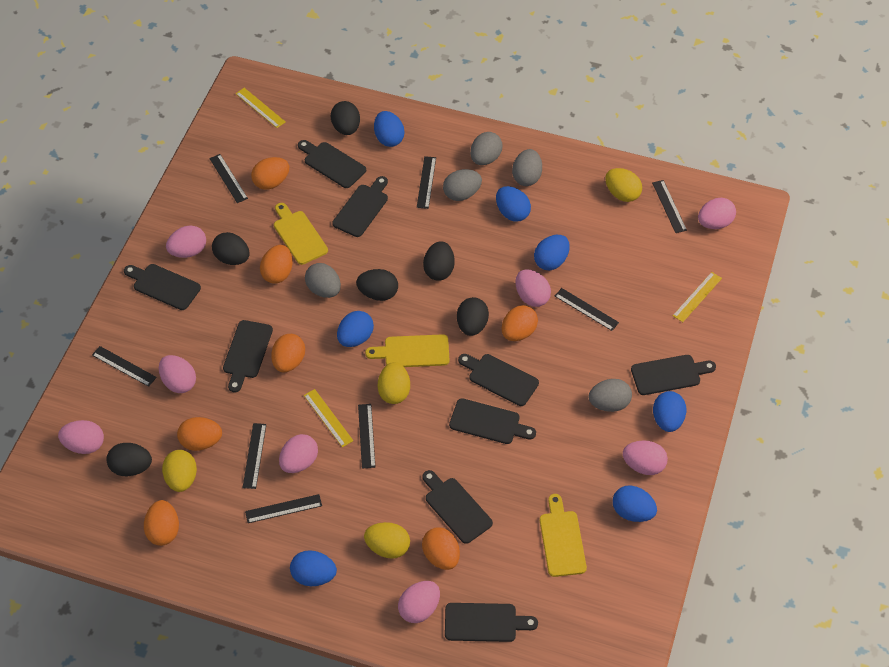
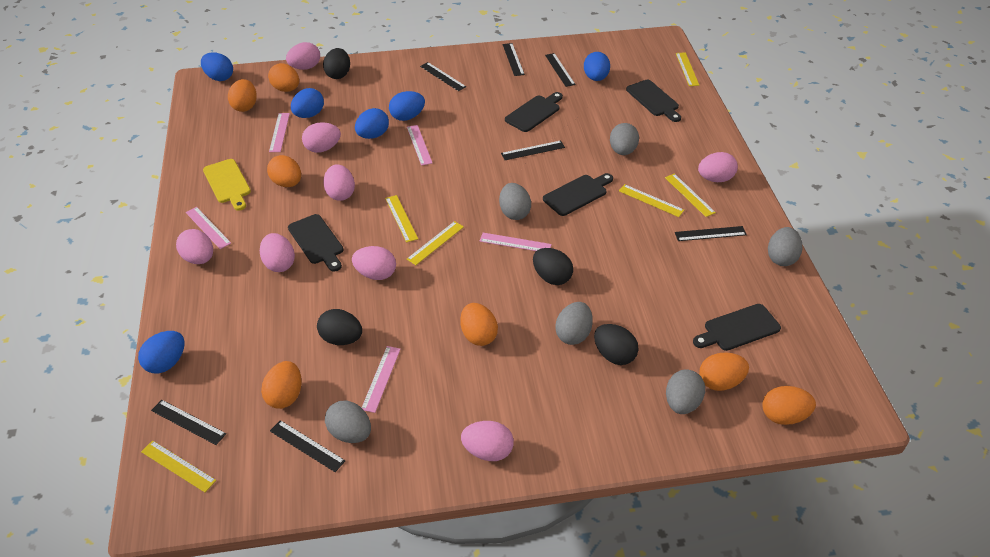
black cutting board: 9 -> 5
black egg: 6 -> 4
black ruler: 8 -> 7
blue egg: 7 -> 6
grey egg: 5 -> 6
pink ruler: 0 -> 5
yellow cutting board: 3 -> 1
yellow egg: 4 -> 0
yellow ruler: 3 -> 6

